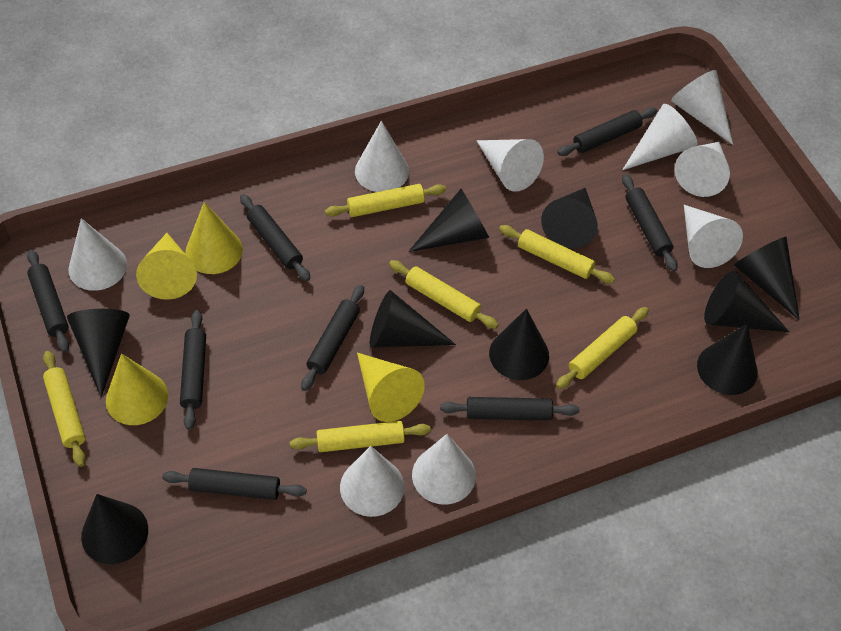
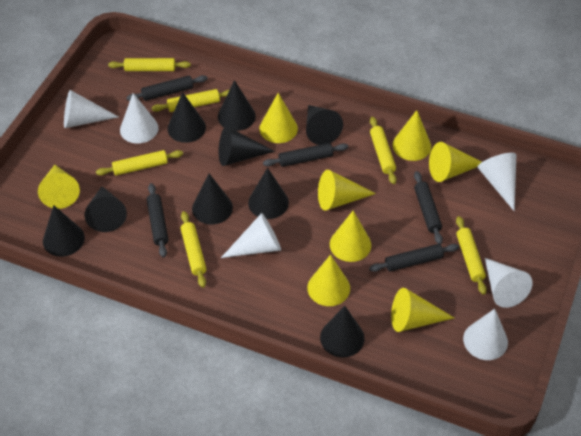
black rolling pin: 8 -> 5
white cone: 9 -> 6
yellow cone: 4 -> 8

